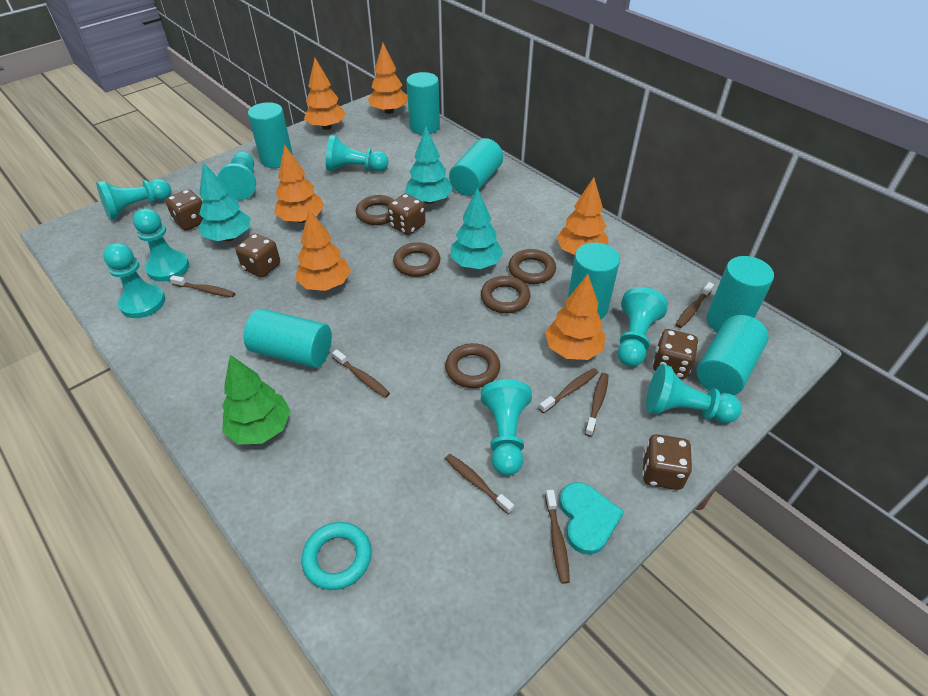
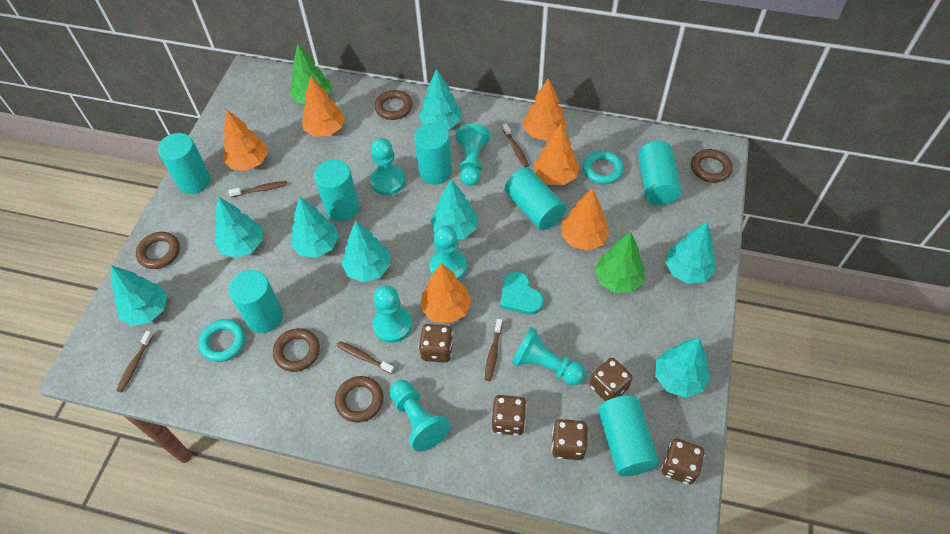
brown toothbrush: 7 -> 5
green tree: 1 -> 2
turquoise pawn: 8 -> 6
turquoise ring: 1 -> 2
turquoise tree: 3 -> 8

